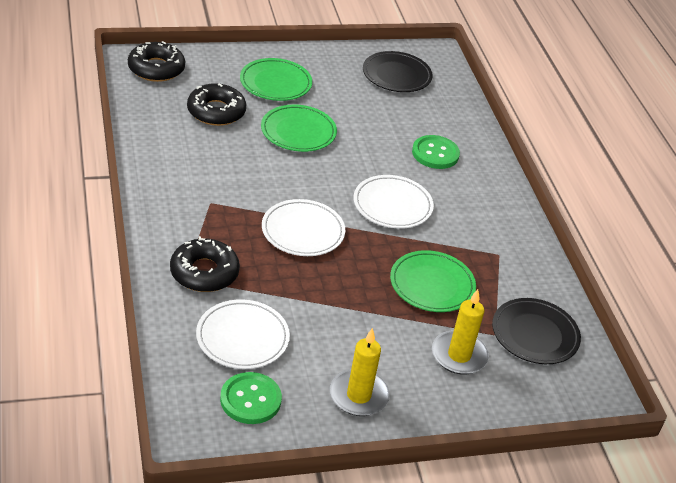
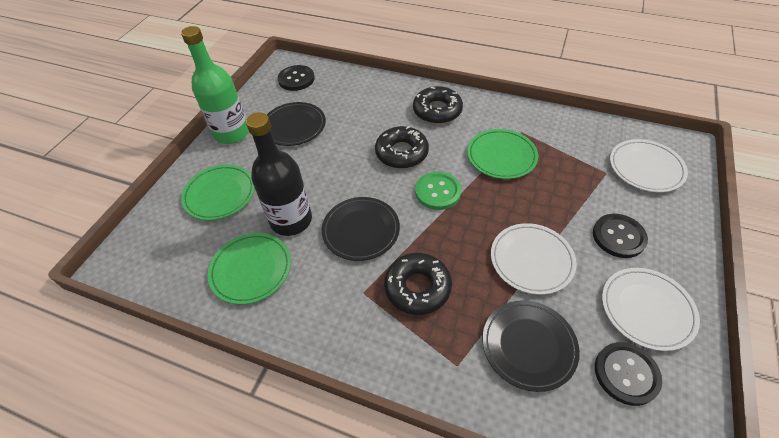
black bottle: 0 -> 1
black button: 0 -> 3
black plate: 2 -> 3
green bottle: 0 -> 1
green button: 2 -> 1
yellow candle: 2 -> 0

